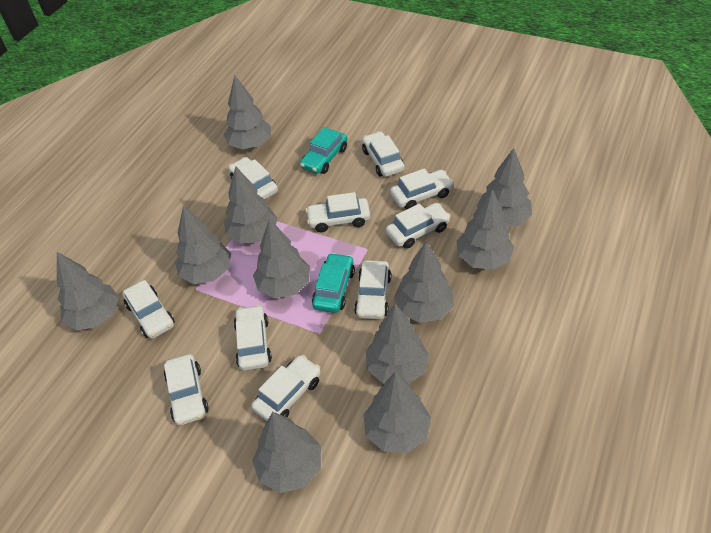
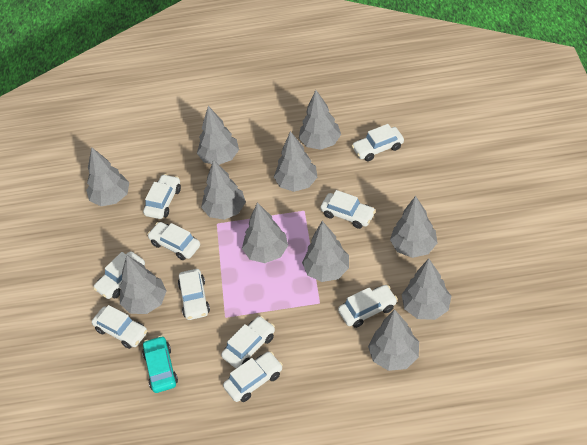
turquoise car: 2 -> 1

